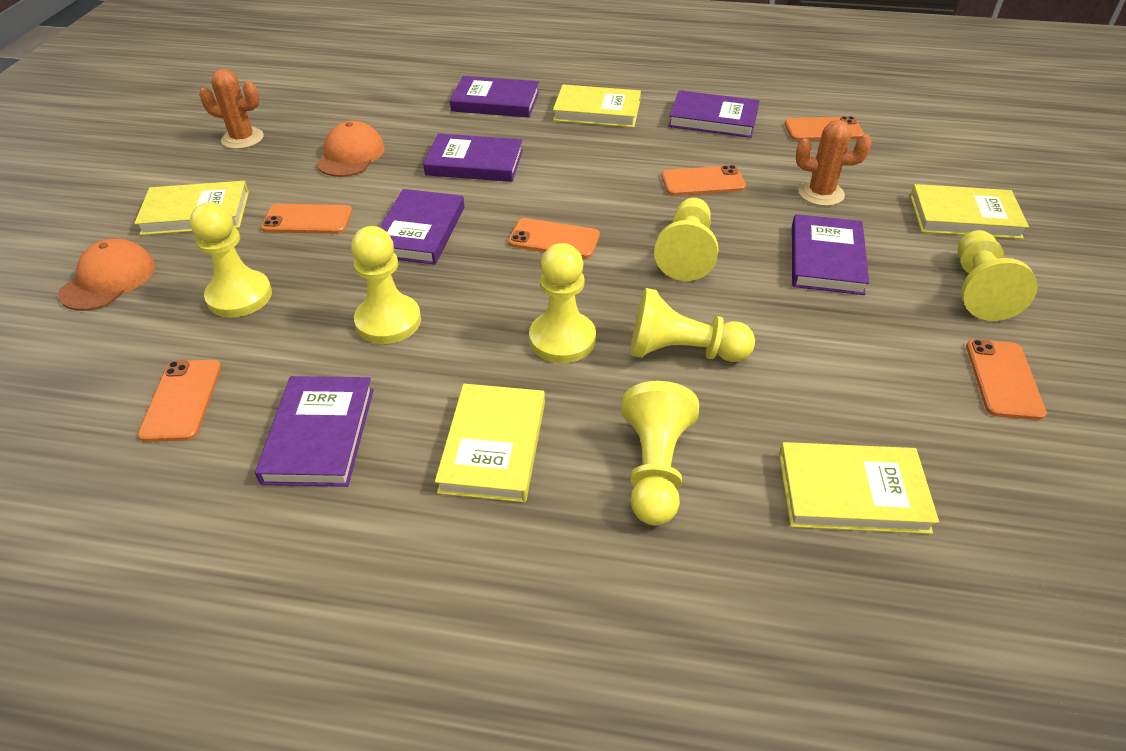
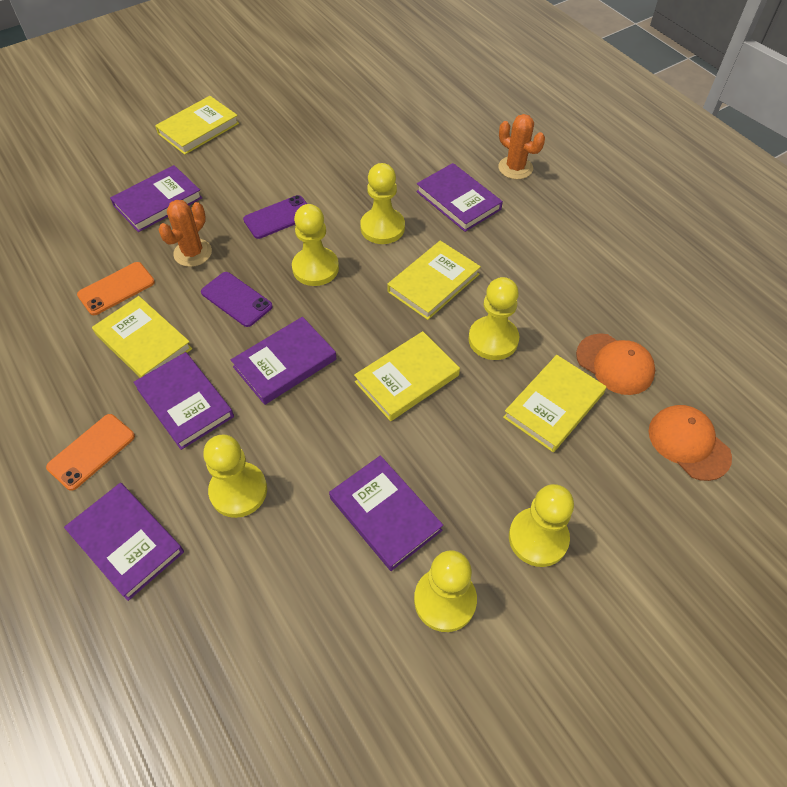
orange phone: 6 -> 2
purple phone: 0 -> 2
yellow pawn: 7 -> 6

